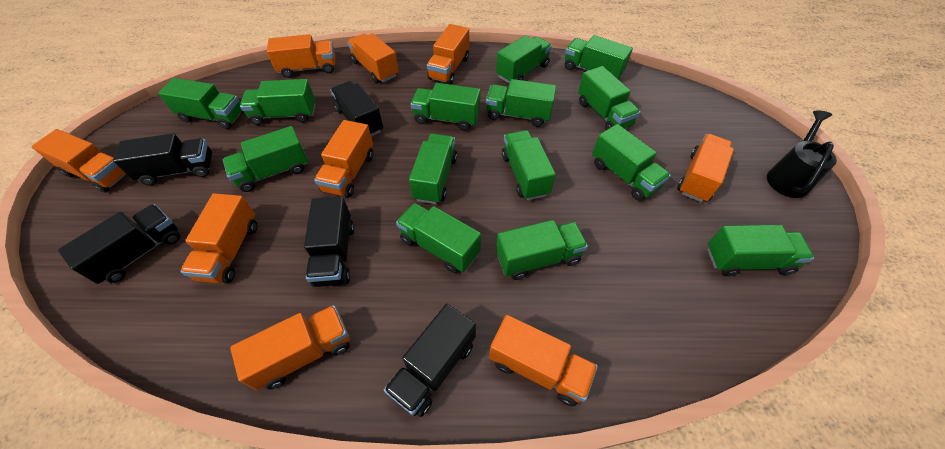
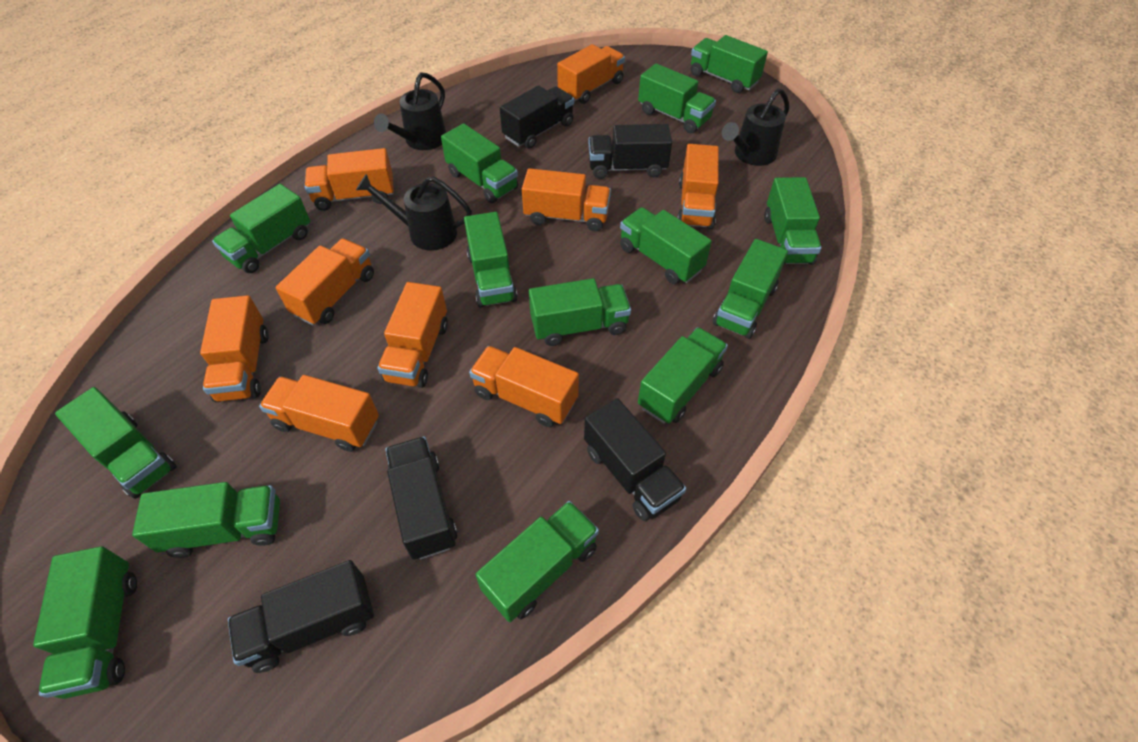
black watering can: 1 -> 3

